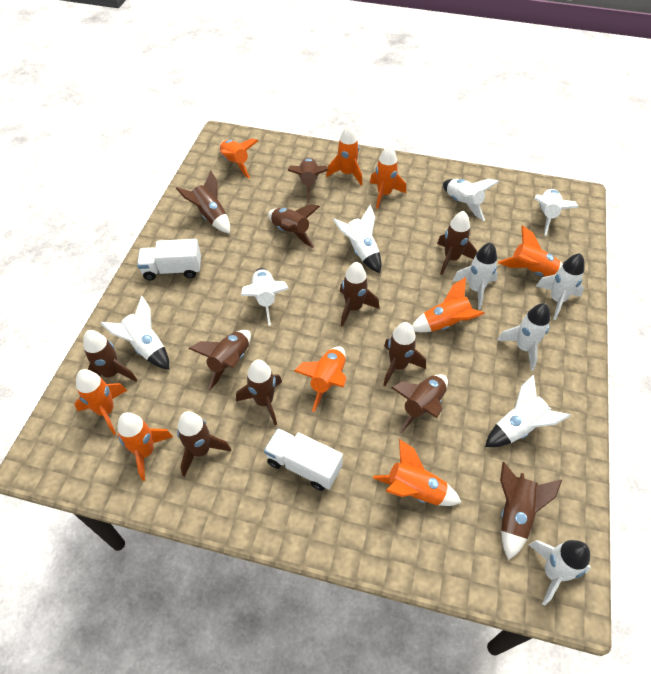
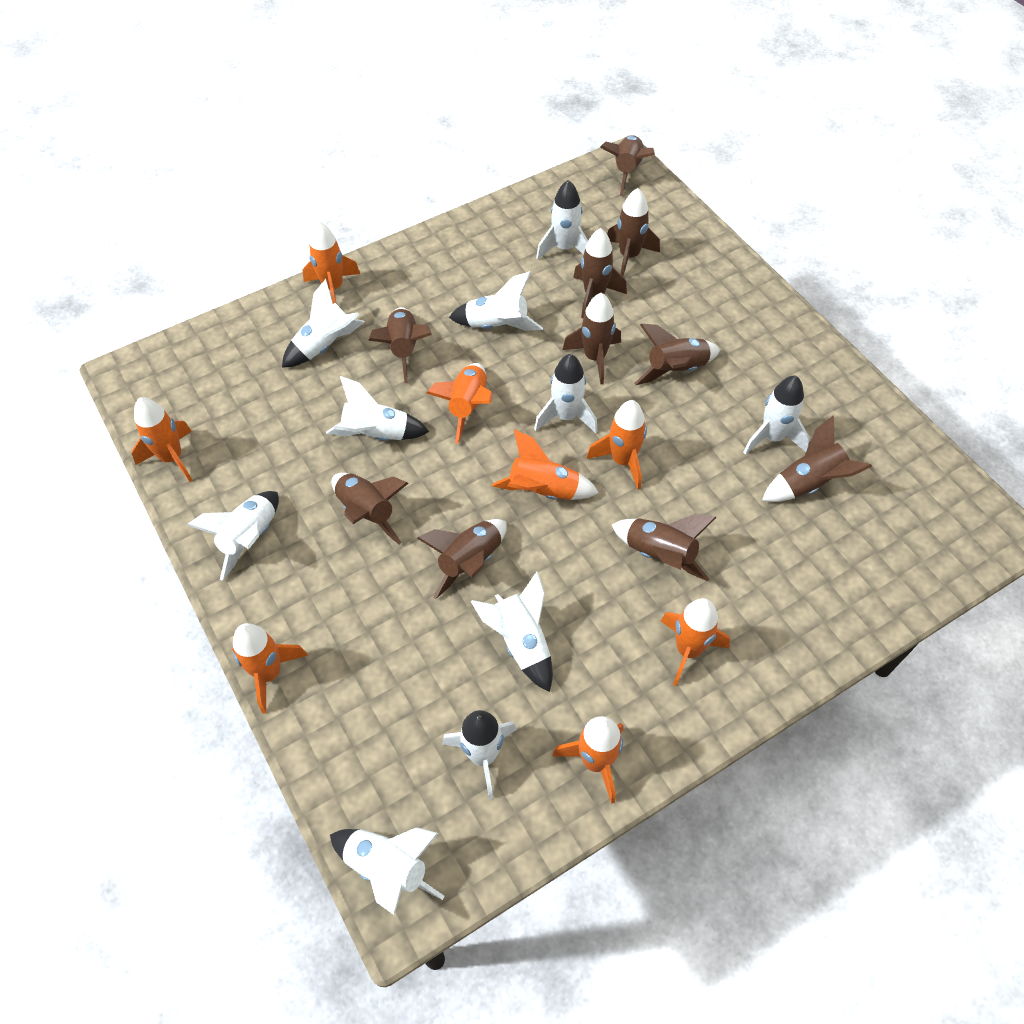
brown rocket: 12 -> 10
orange rocket: 9 -> 8
white truck: 2 -> 0

